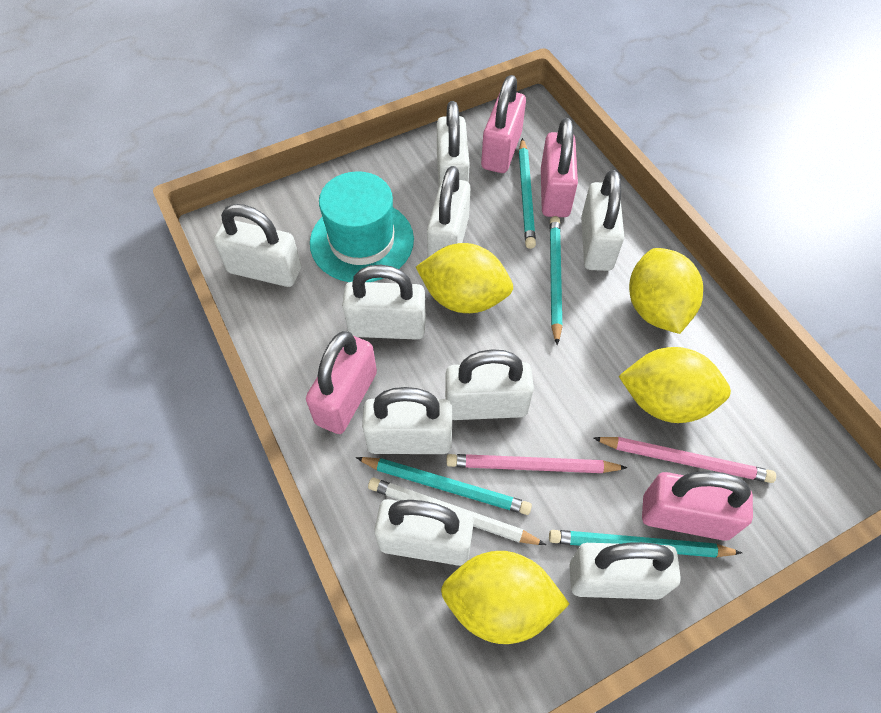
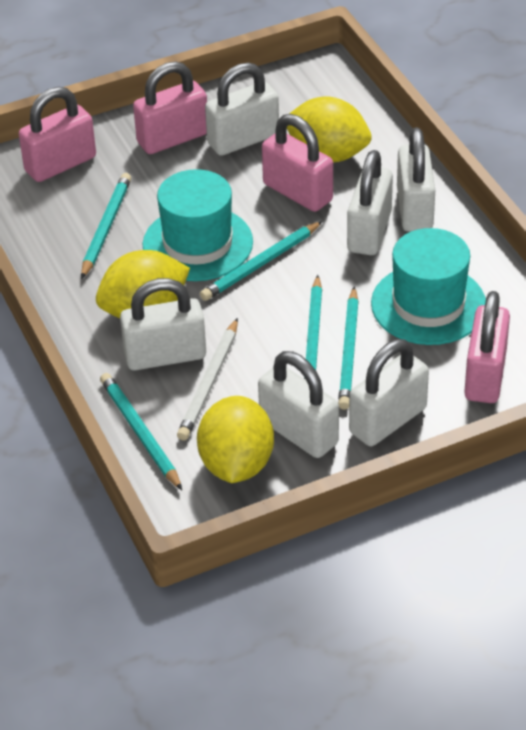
pink pencil: 2 -> 0
turquoise hat: 1 -> 2
turquoise pencil: 4 -> 5
white padlock: 9 -> 6
yellow lemon: 4 -> 3

